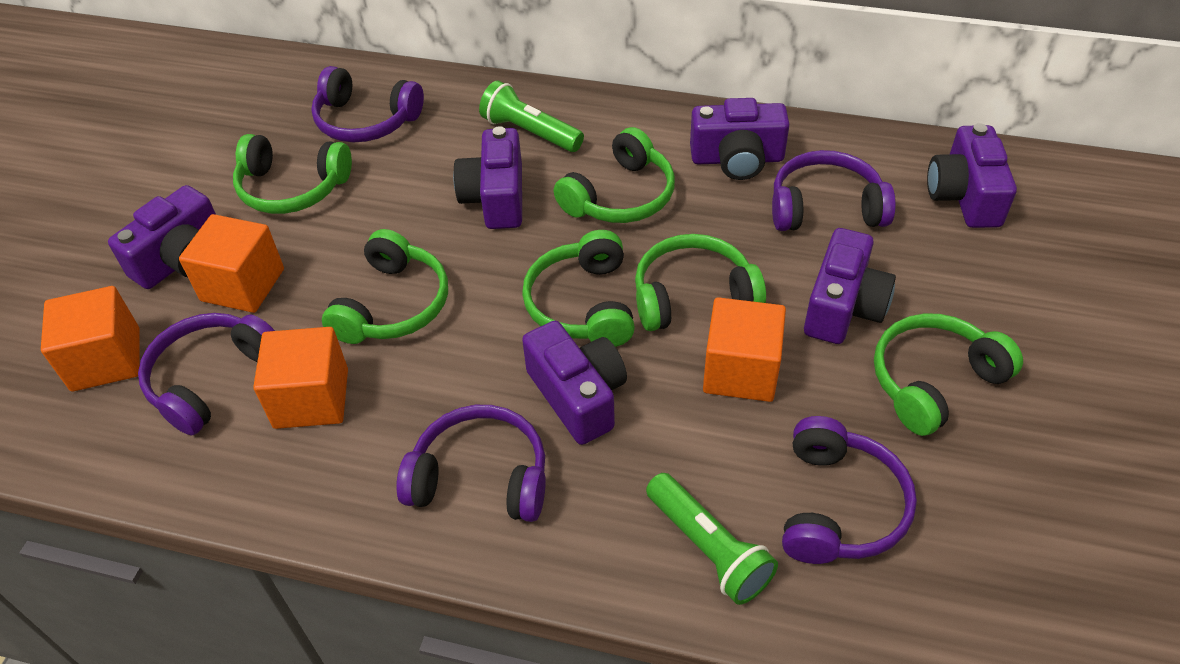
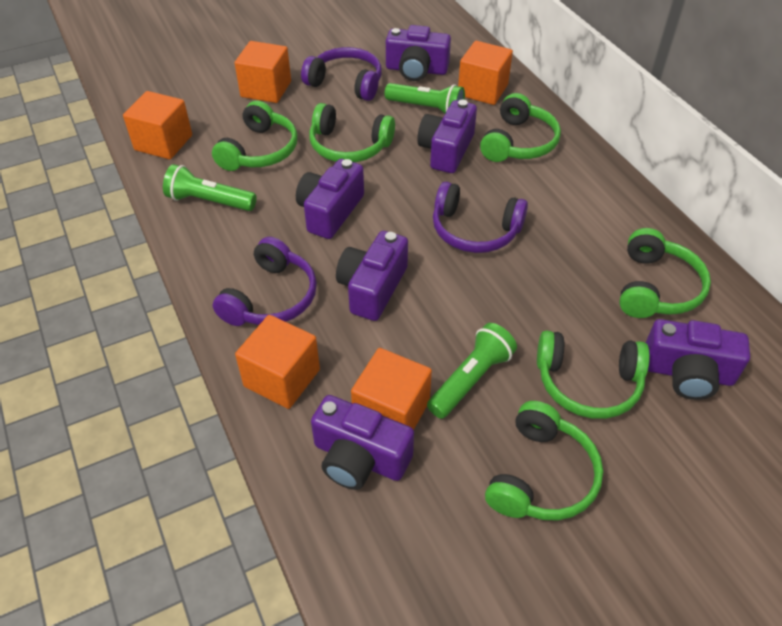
green flashlight: 2 -> 3
orange cube: 4 -> 5
purple headphones: 5 -> 3

